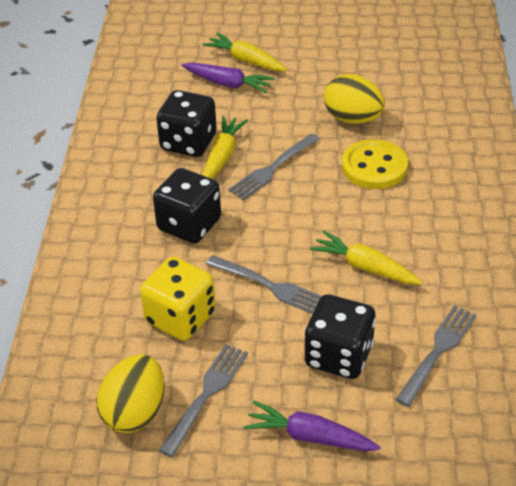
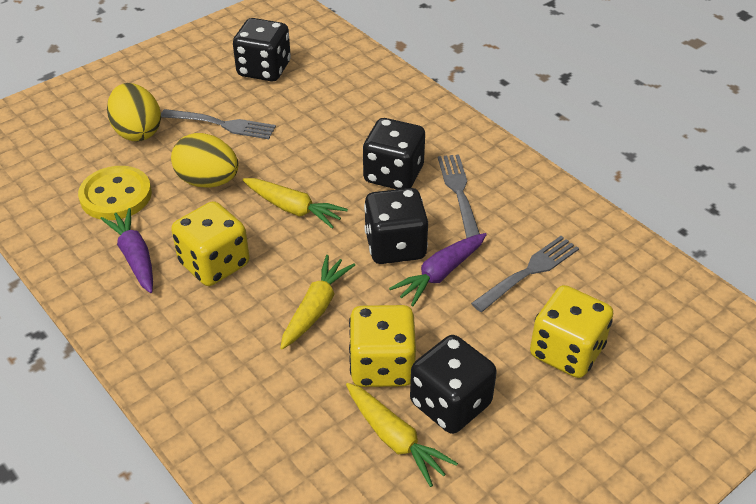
black dice: 3 -> 4
grey fork: 4 -> 3
yellow dice: 1 -> 3

